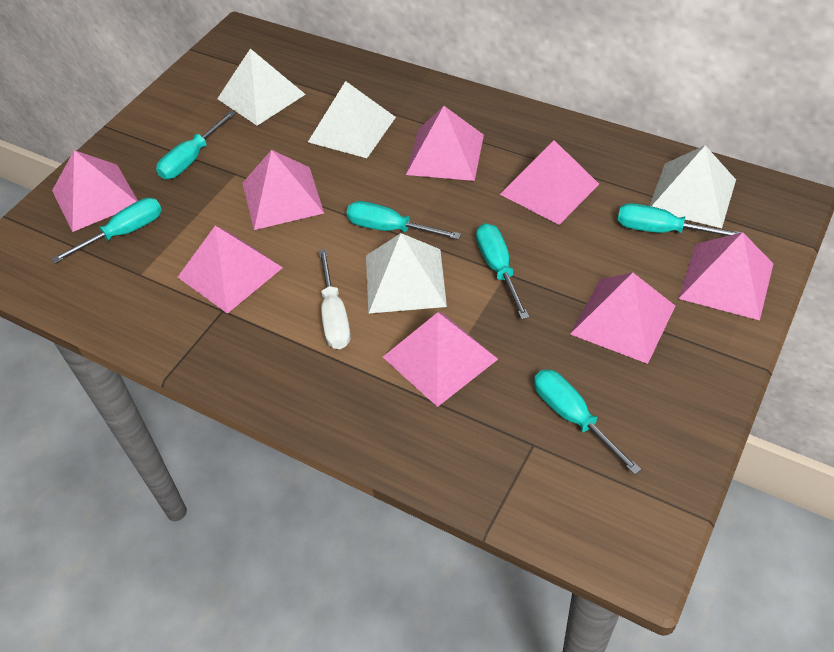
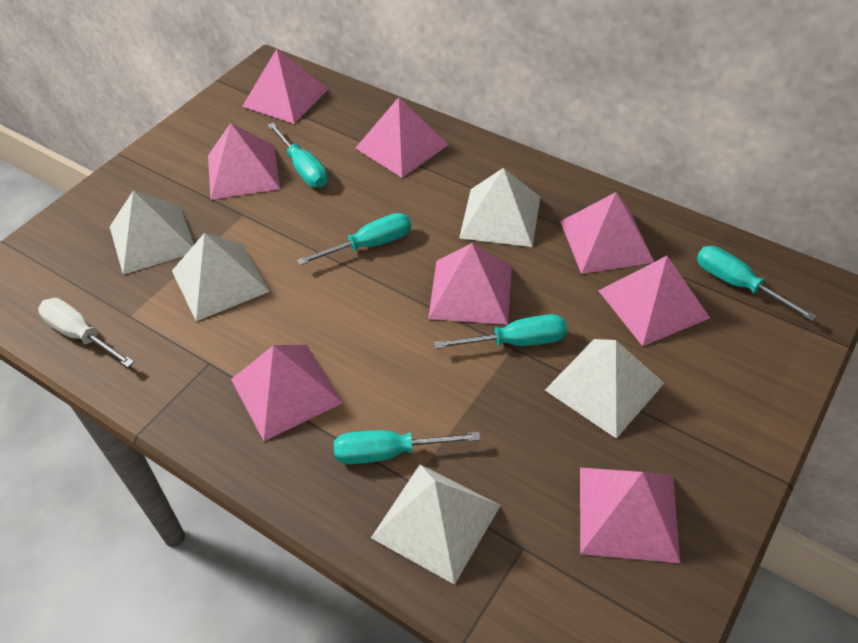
turquoise screwdriver: 6 -> 5
white pyramid: 4 -> 5

